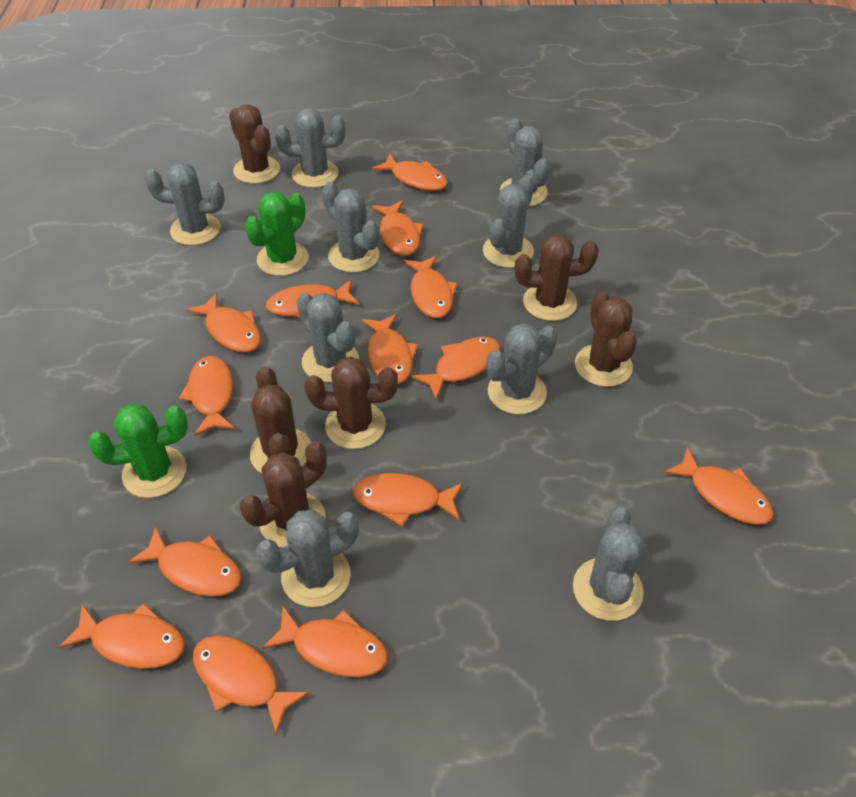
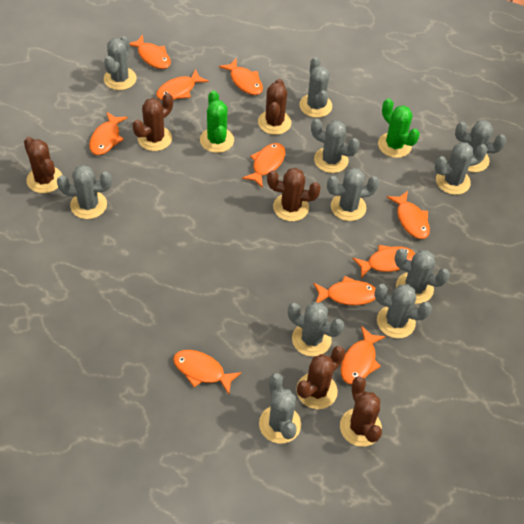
grey cactus: 9 -> 11
orange fish: 14 -> 10

